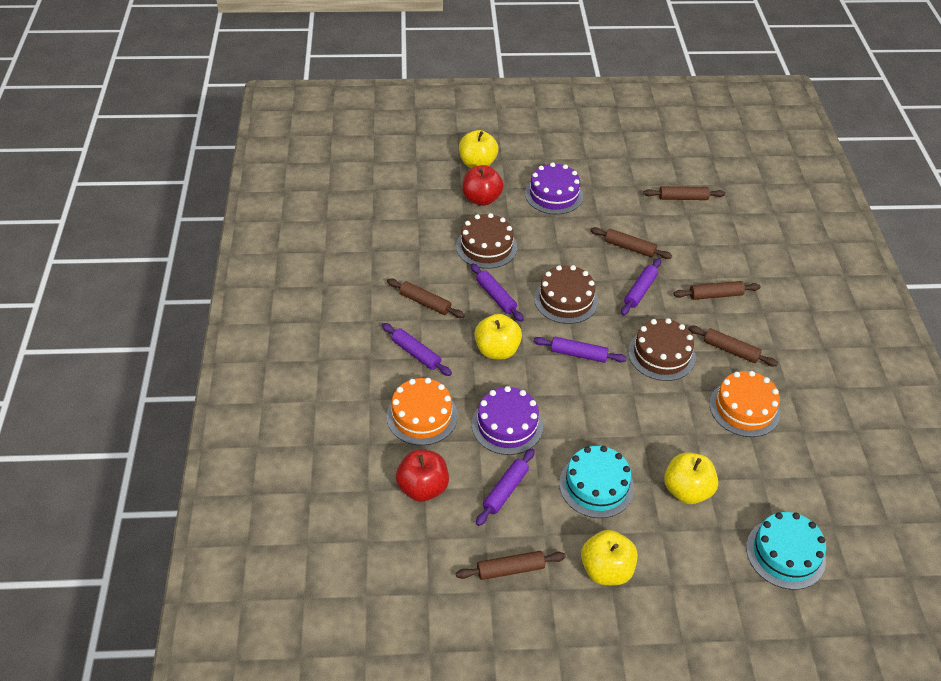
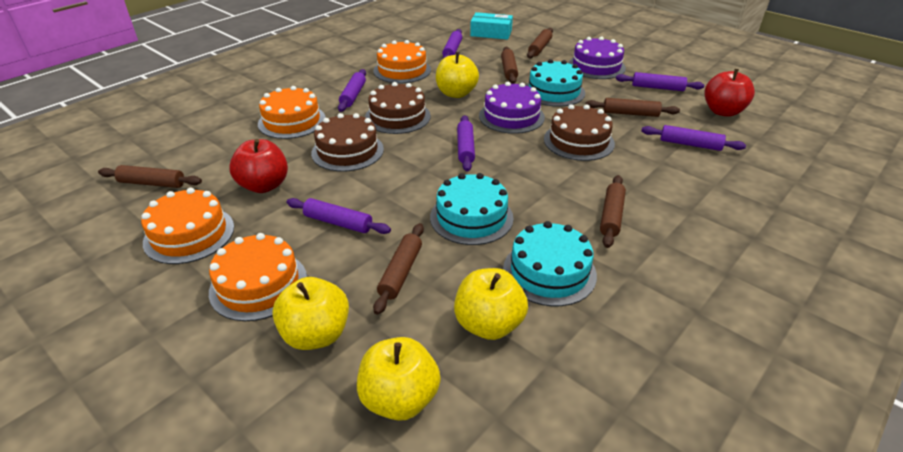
orange cake: 2 -> 4
purple rolling pin: 5 -> 6
turquoise box: 0 -> 1
turquoise cake: 2 -> 3

